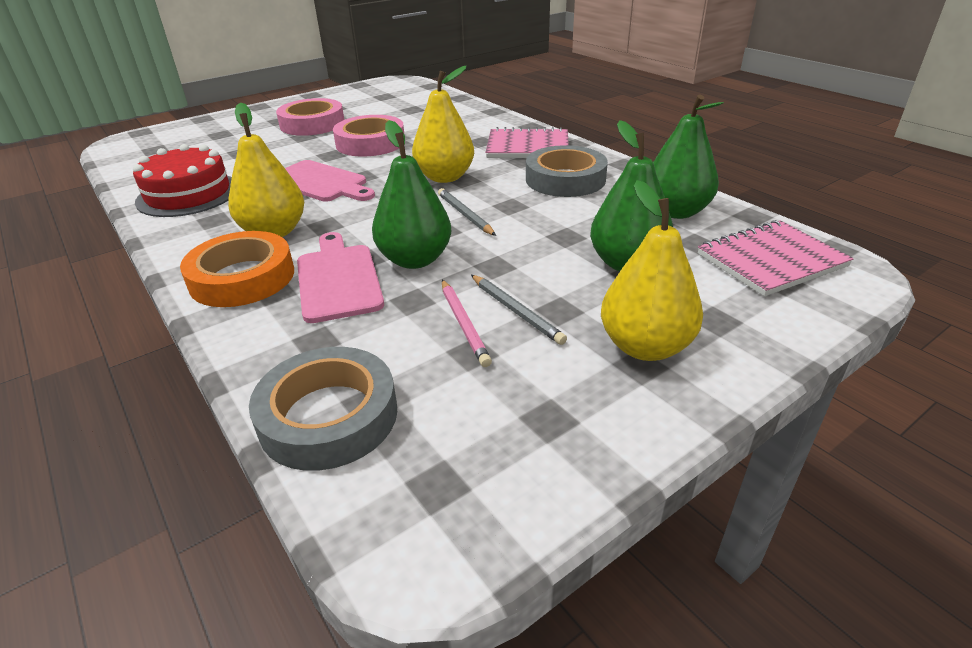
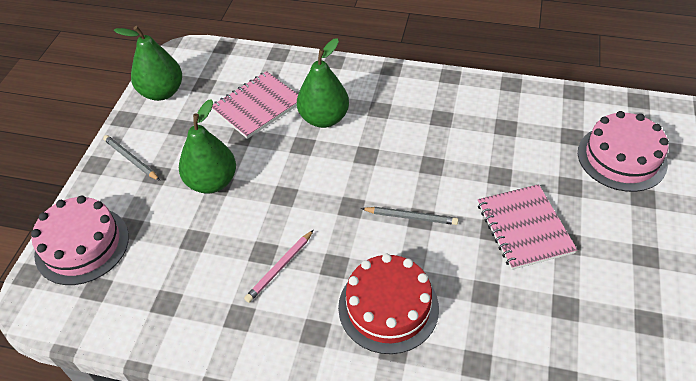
grey tape: 2 -> 0
orange tape: 1 -> 0
pink cake: 0 -> 2
pink cutting board: 2 -> 0
pink tape: 2 -> 0
yellow pear: 3 -> 0

